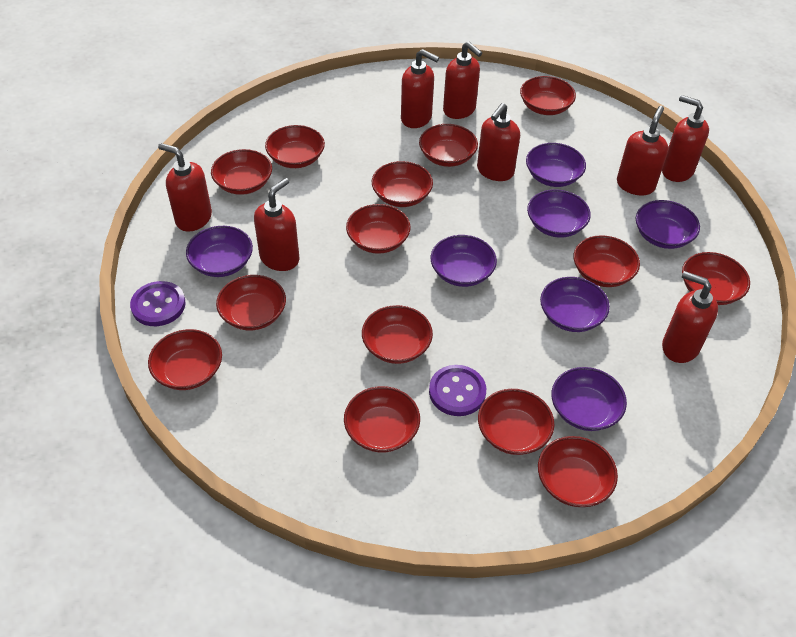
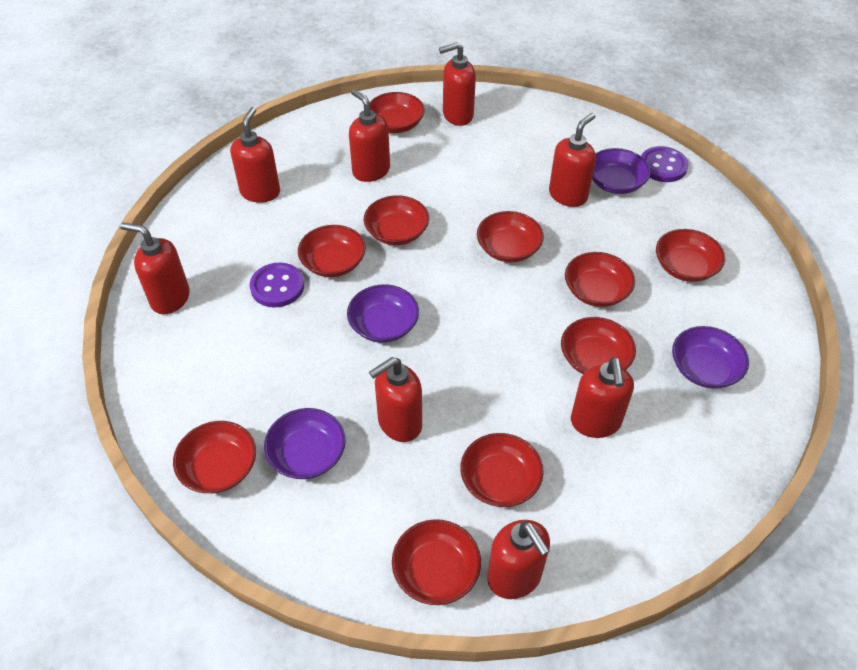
purple bowl: 7 -> 4
red bowl: 14 -> 10

